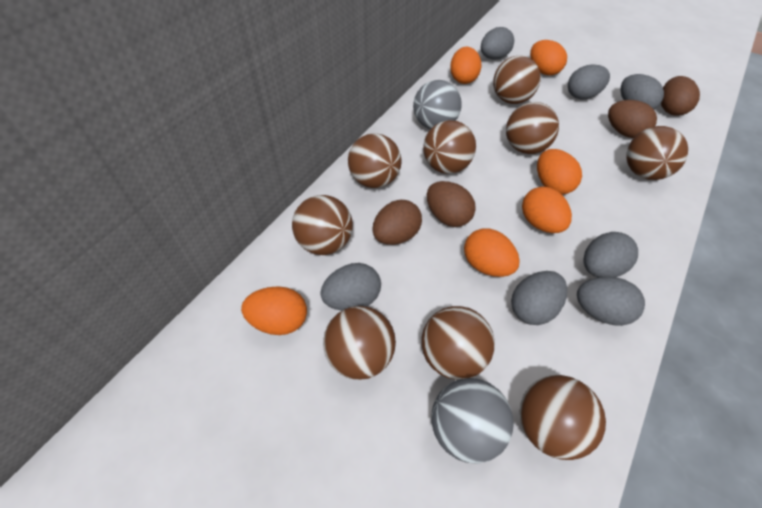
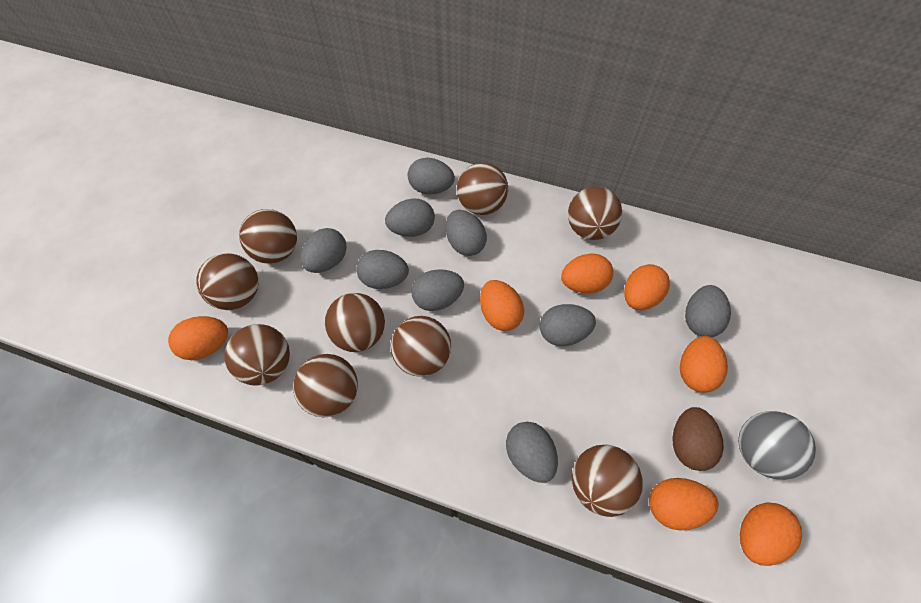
brown egg: 4 -> 1
grey ball: 2 -> 1
grey egg: 7 -> 9
orange egg: 6 -> 7

